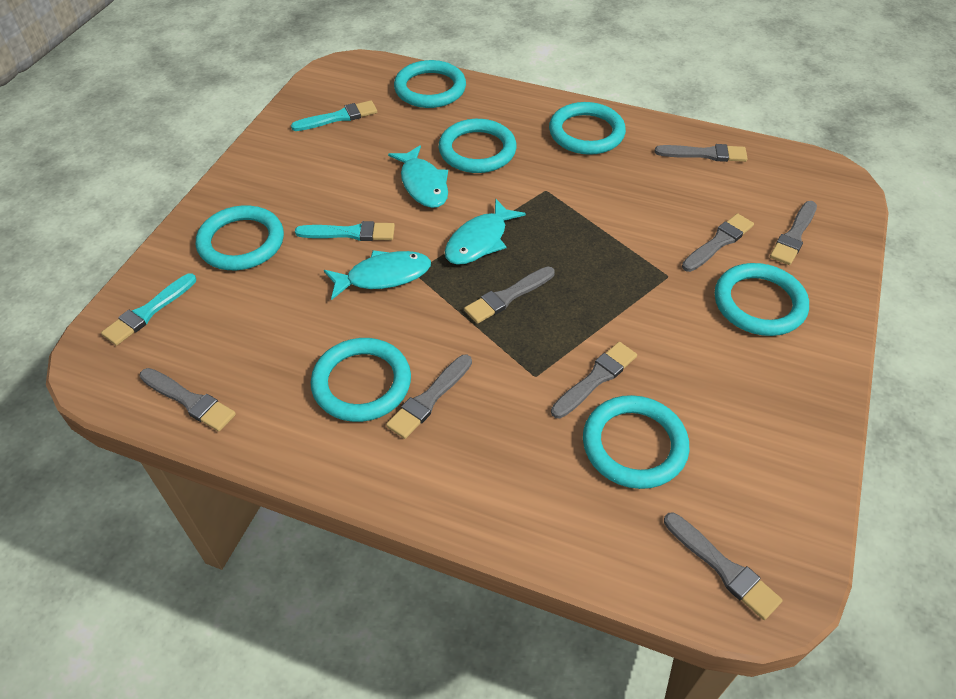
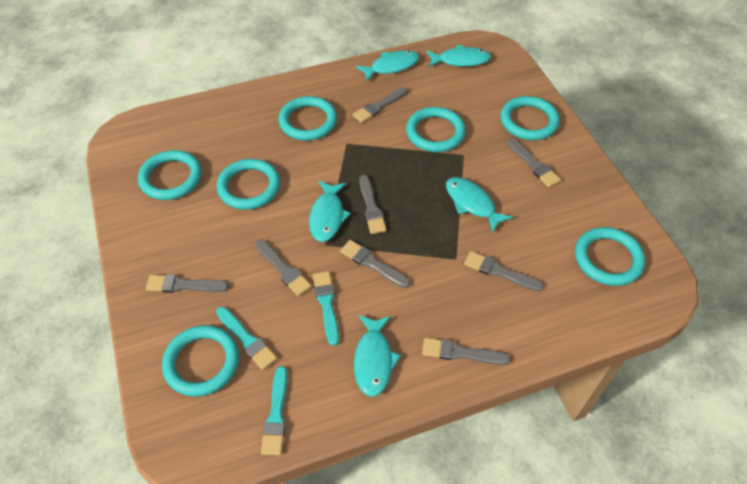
turquoise fish: 3 -> 5

